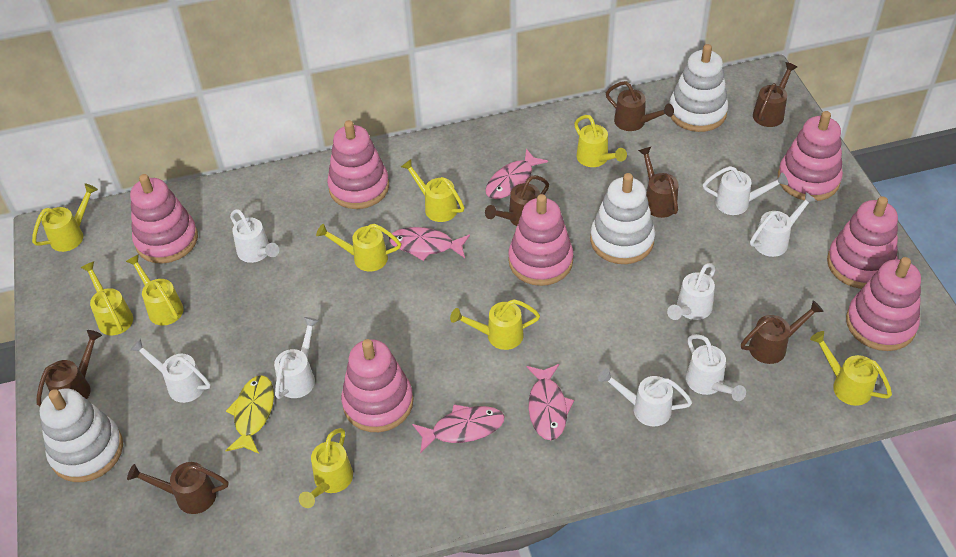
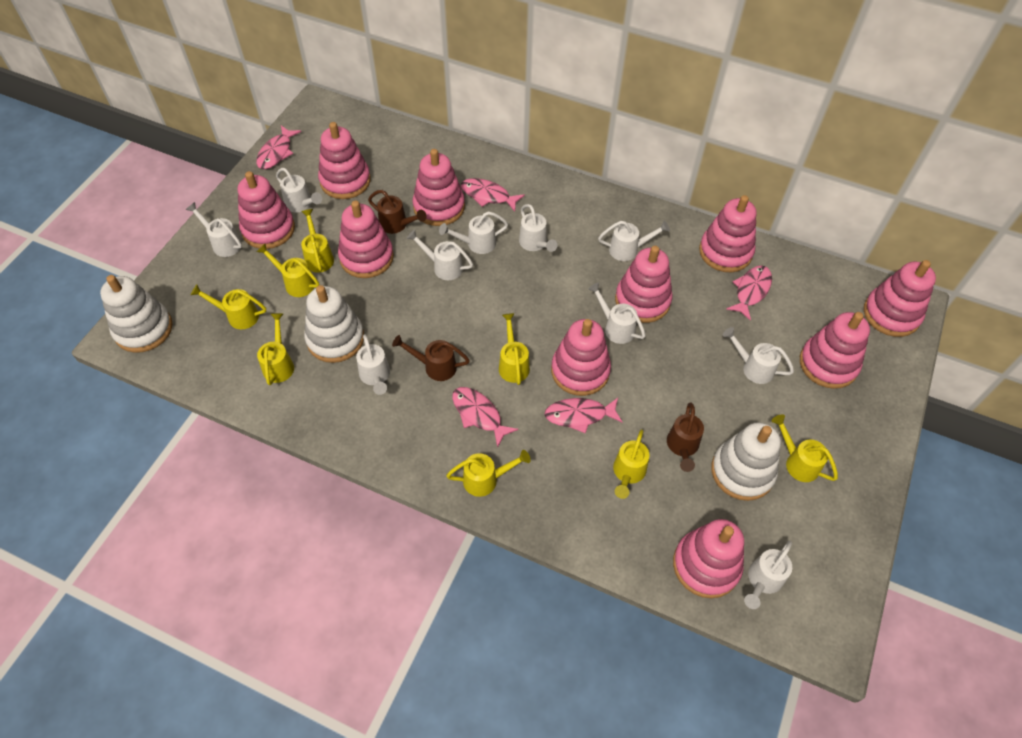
brown watering can: 7 -> 3
pink fish: 4 -> 5
pink stacking toy: 7 -> 10
white watering can: 8 -> 10
yellow fish: 1 -> 0
yellow watering can: 9 -> 8

